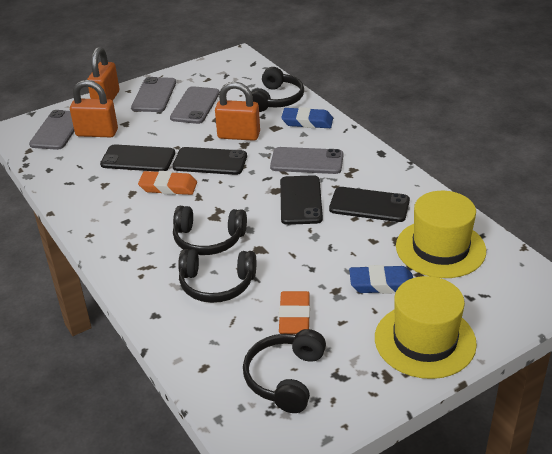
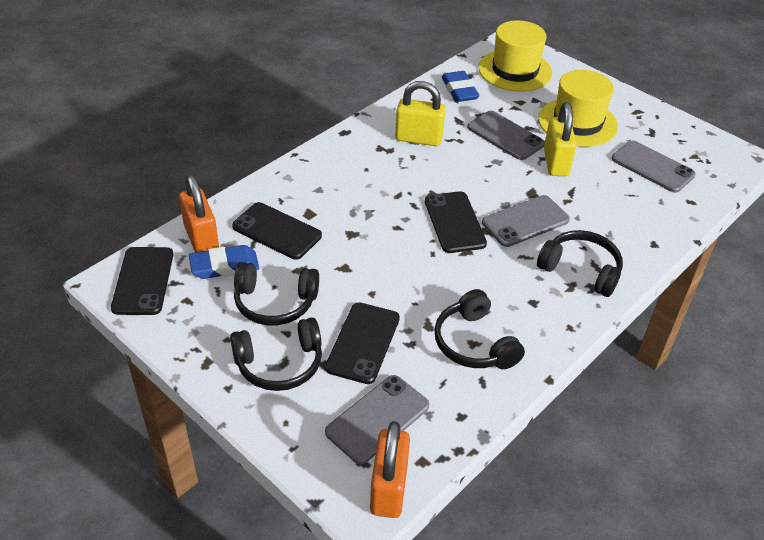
orange eraser: 2 -> 0
orange padlock: 3 -> 2
yellow padlock: 0 -> 2

